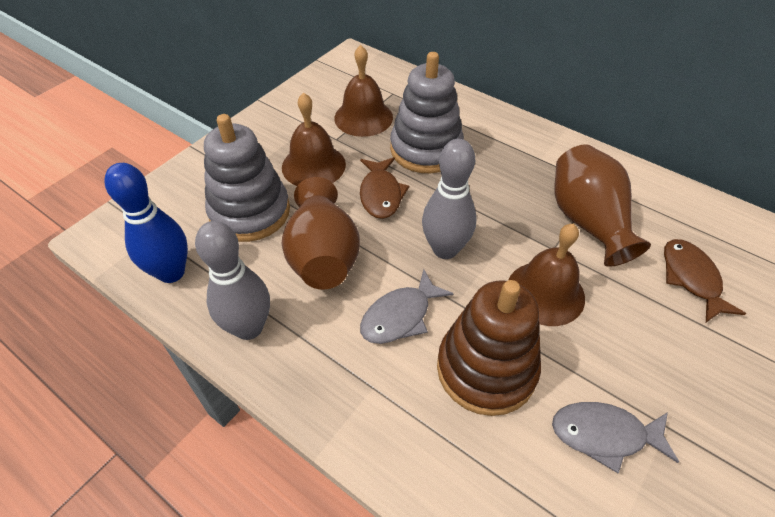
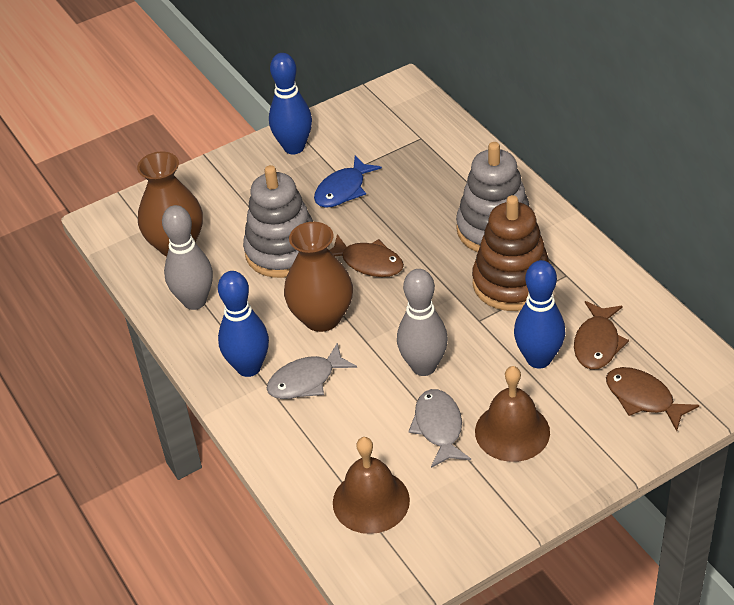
blue bowling pin: 1 -> 3
blue fish: 0 -> 1
brown bell: 3 -> 2
brown fish: 2 -> 3

